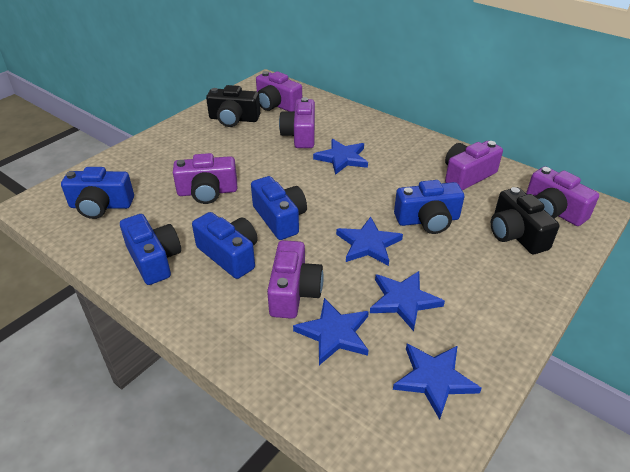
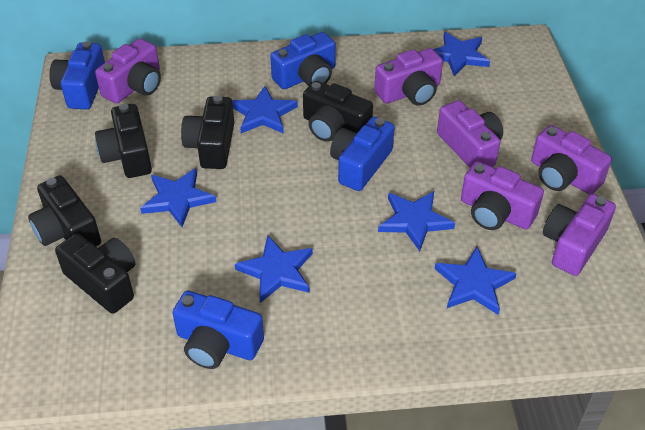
black camera: 2 -> 5
blue camera: 5 -> 4
blue star: 5 -> 6

